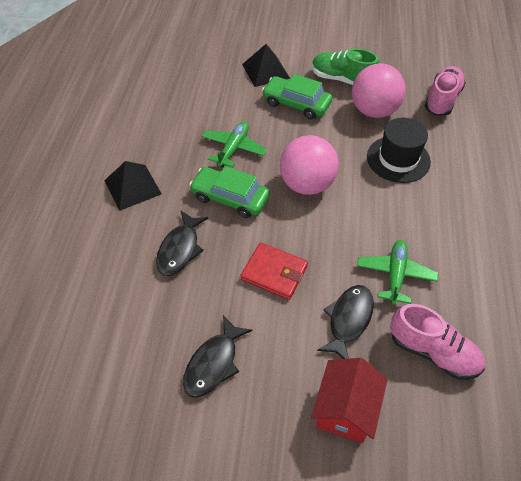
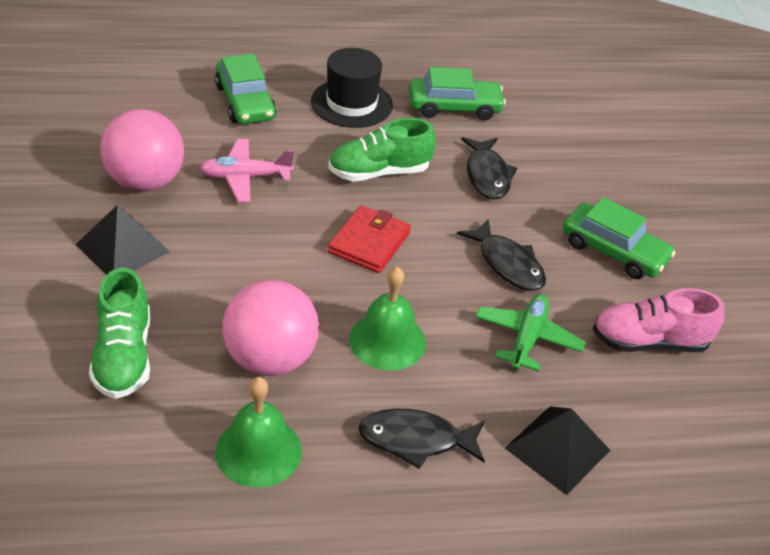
green bell: 0 -> 2
green car: 2 -> 3
green plane: 2 -> 1
green shoe: 1 -> 2
pink plane: 0 -> 1
pink shoe: 2 -> 1
red house: 1 -> 0

